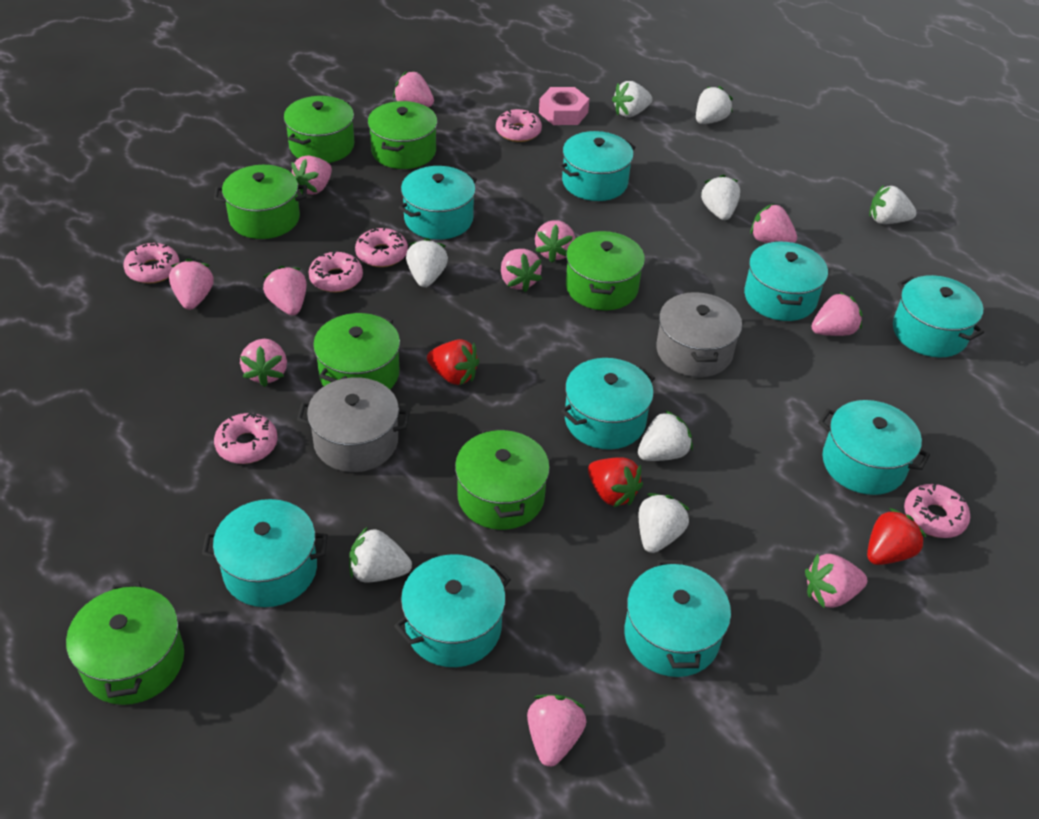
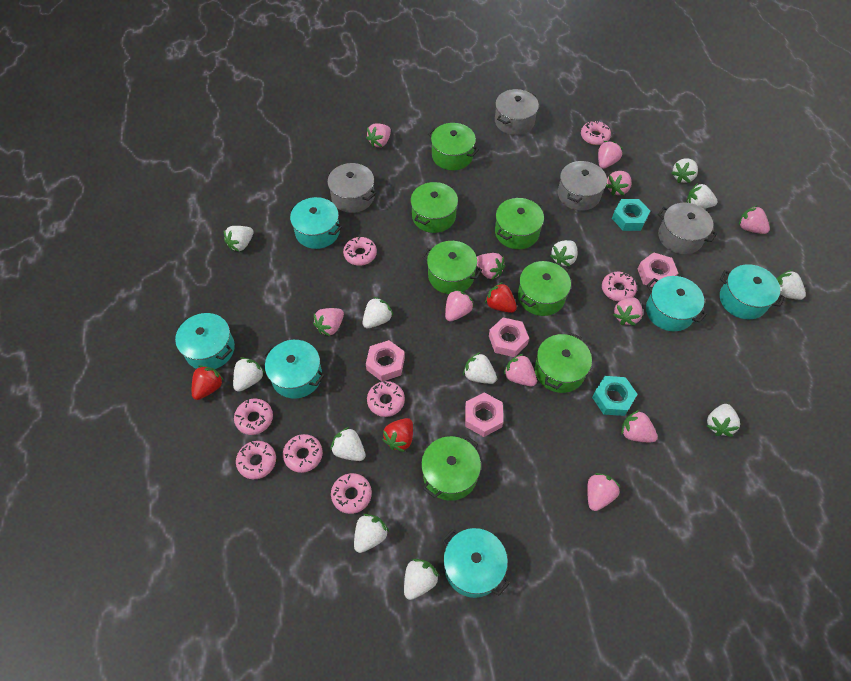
grey pot: 2 -> 4
pink donut: 6 -> 8
pink nut: 1 -> 4
turquoise nut: 0 -> 2
turquoise pot: 9 -> 6
white strawberry: 8 -> 12

